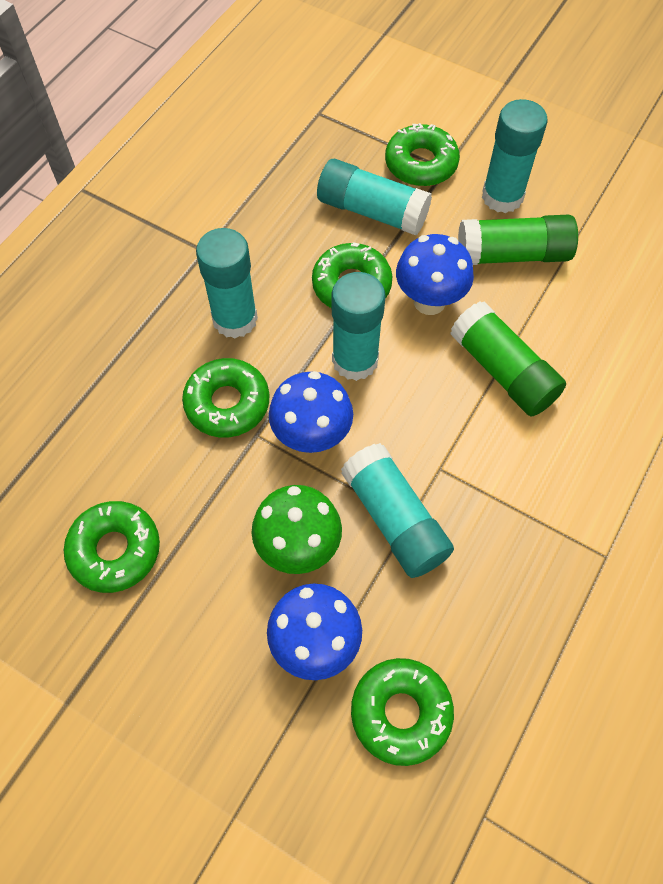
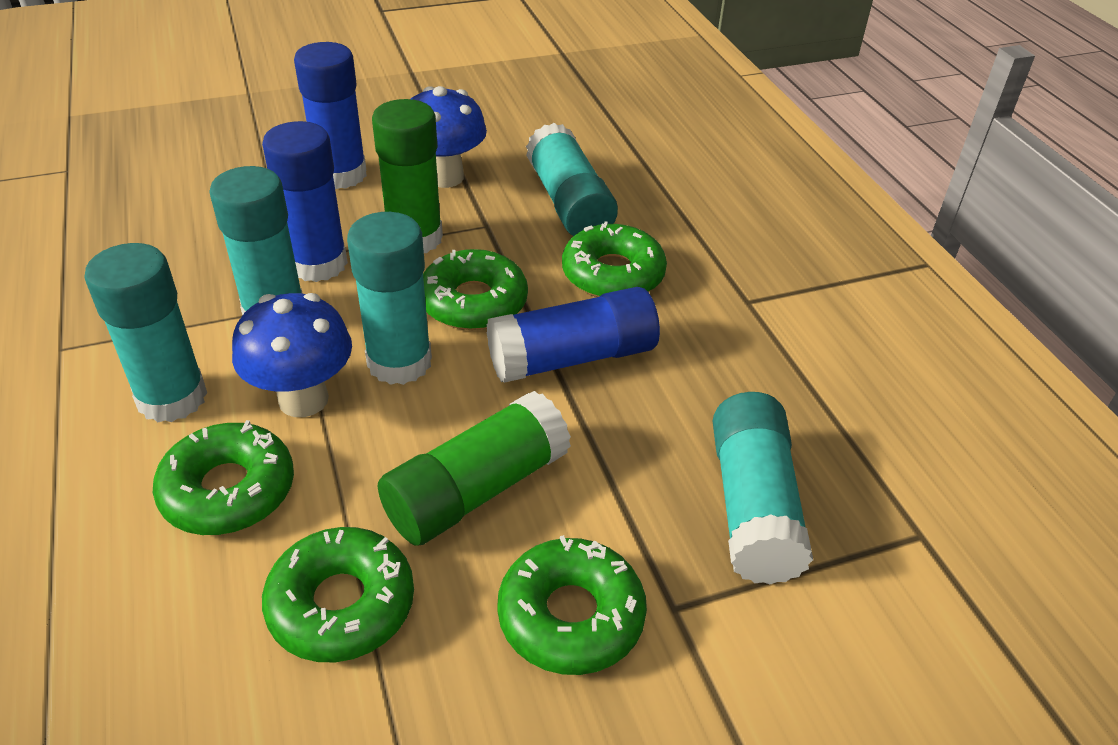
blue glue stick: 0 -> 3
blue mushroom: 3 -> 2
green mushroom: 1 -> 0

